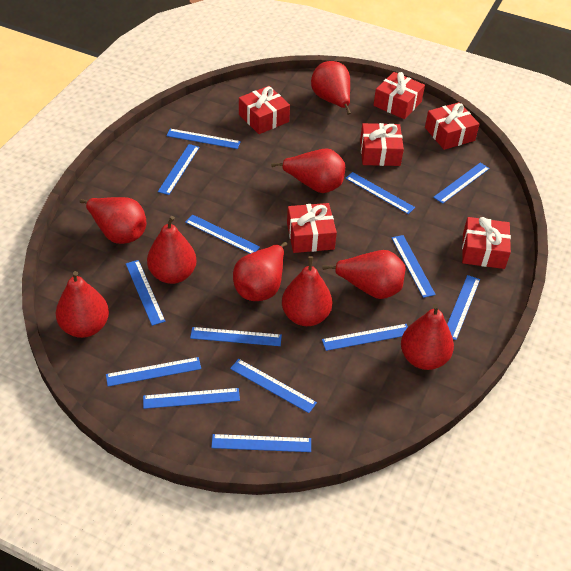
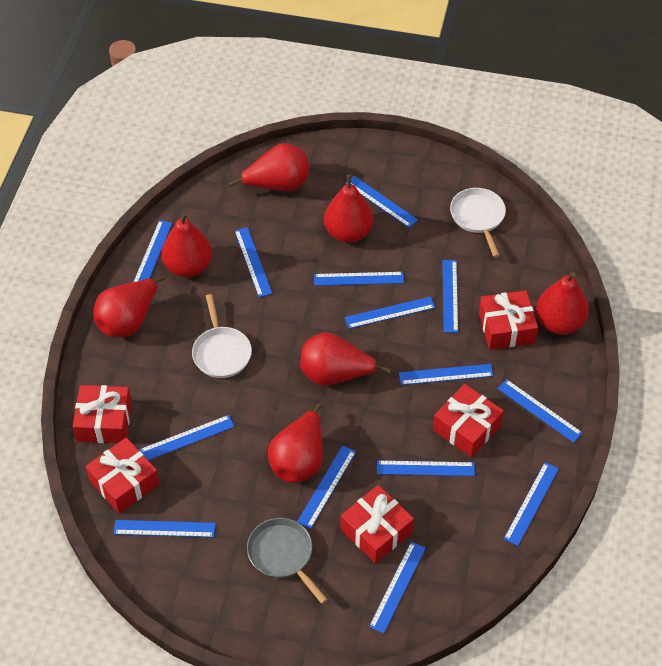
grey pan: 0 -> 1
red gift: 6 -> 5
red pear: 9 -> 7
white pan: 0 -> 2

